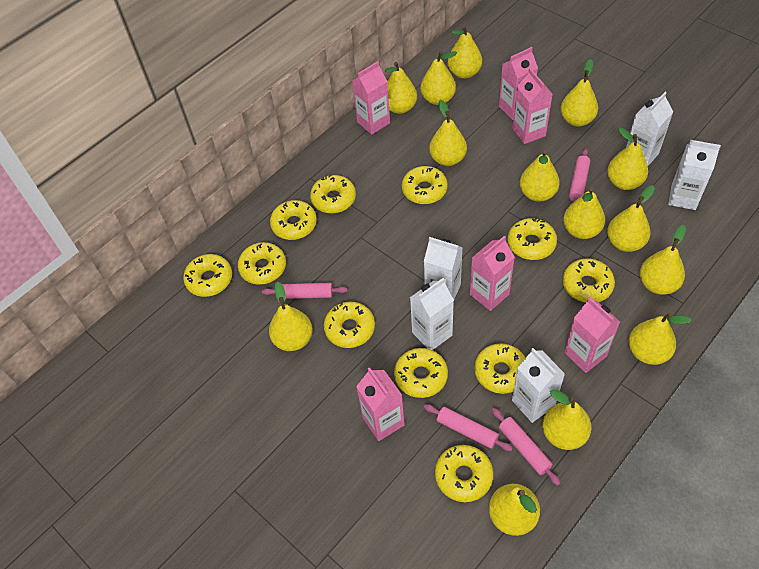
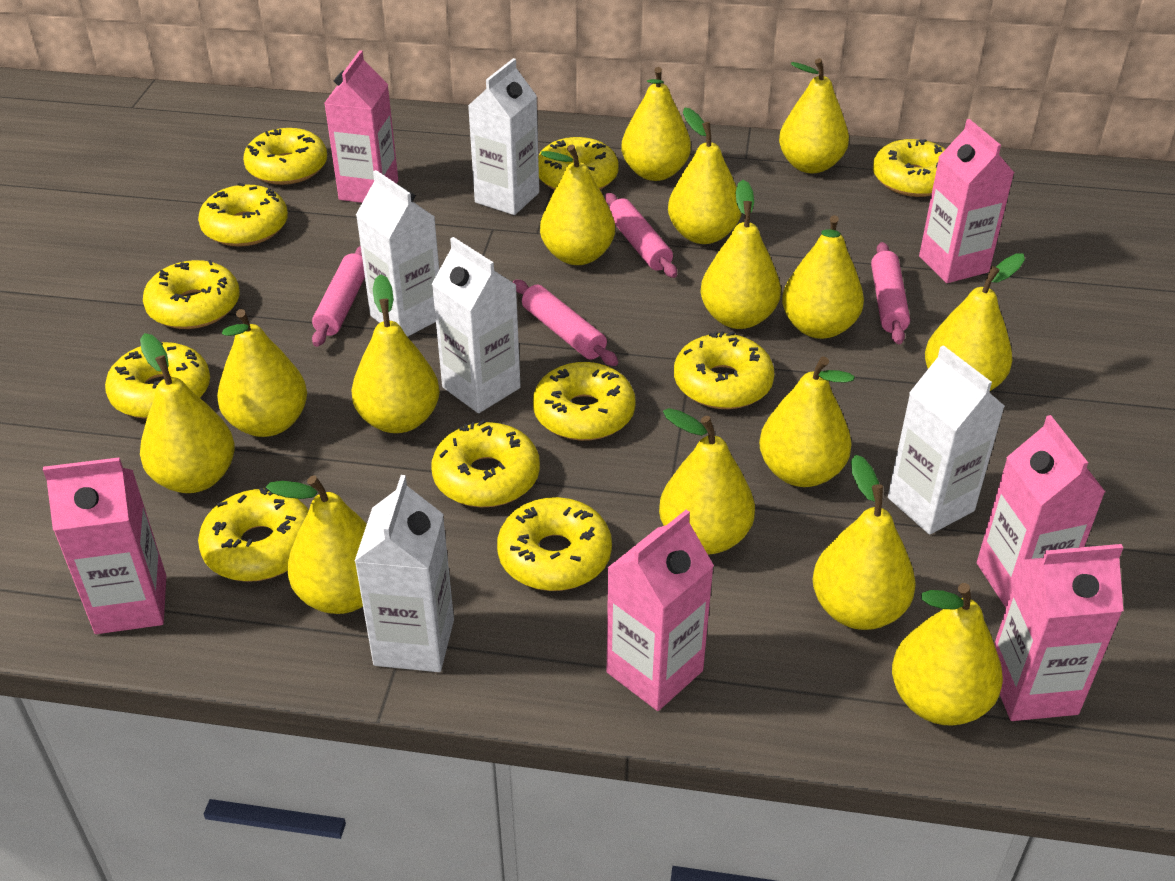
yellow pear: 14 -> 15

